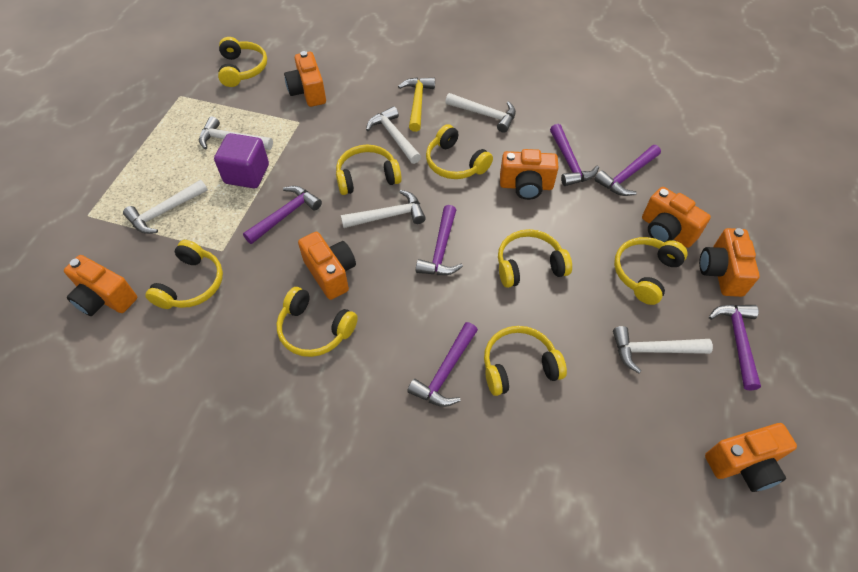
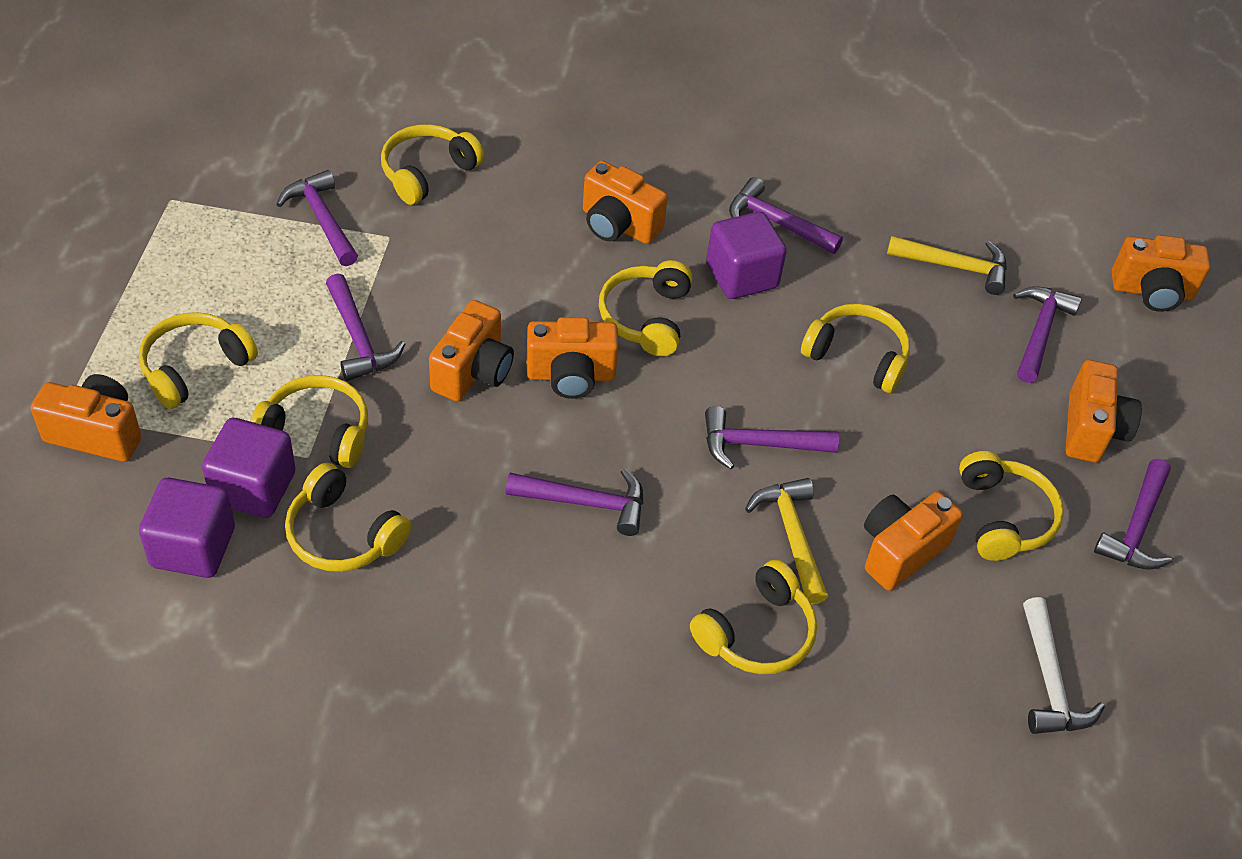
purple cube: 1 -> 3
purple hammer: 6 -> 7
white hammer: 6 -> 1
yellow hammer: 1 -> 2

